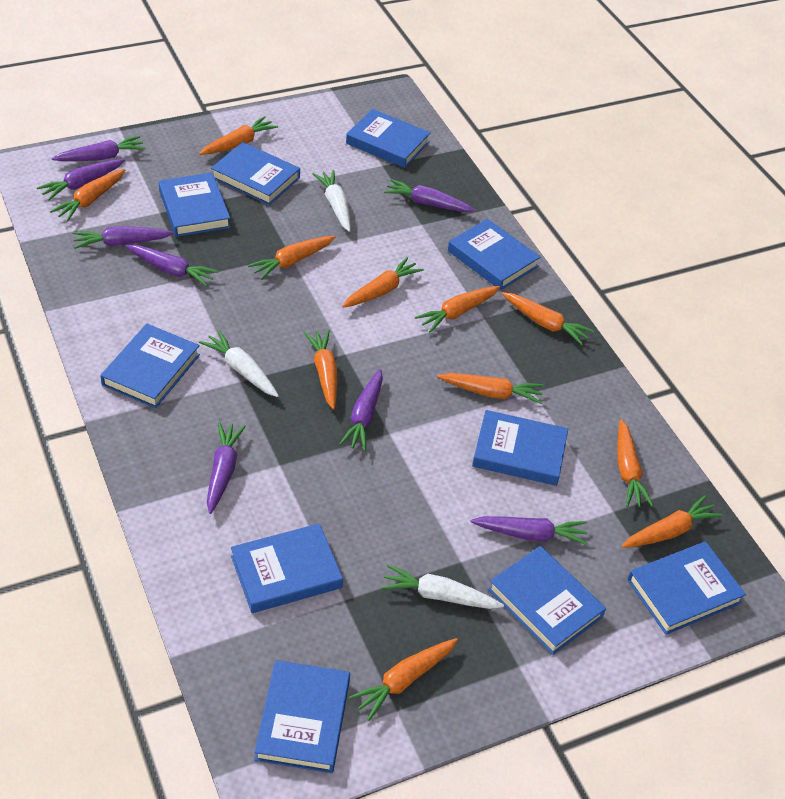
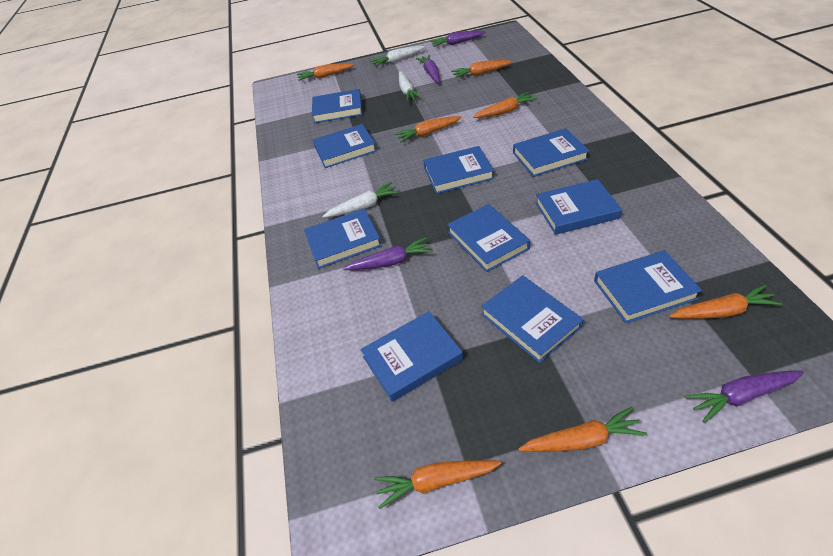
orange carrot: 11 -> 7
purple carrot: 8 -> 4

